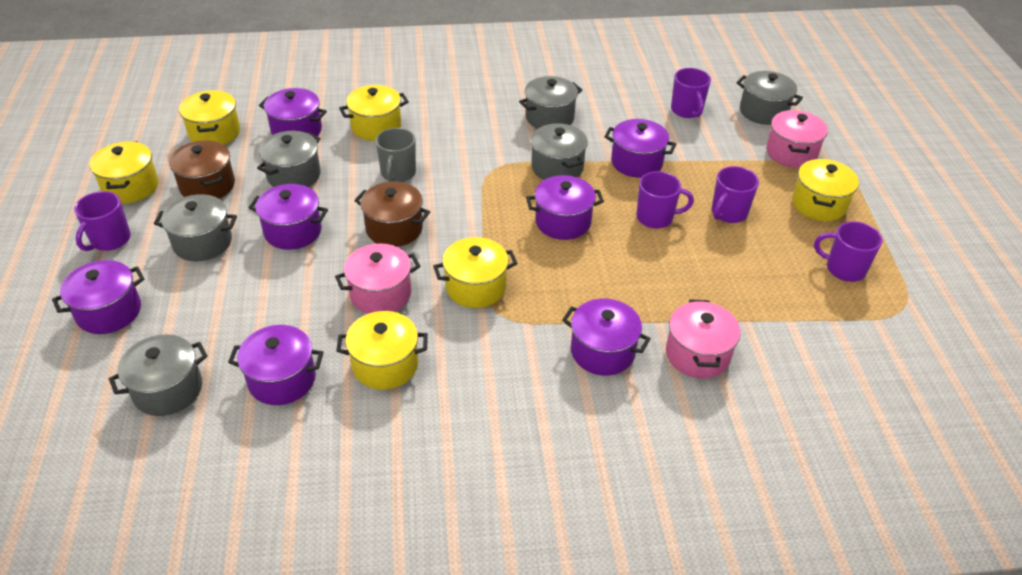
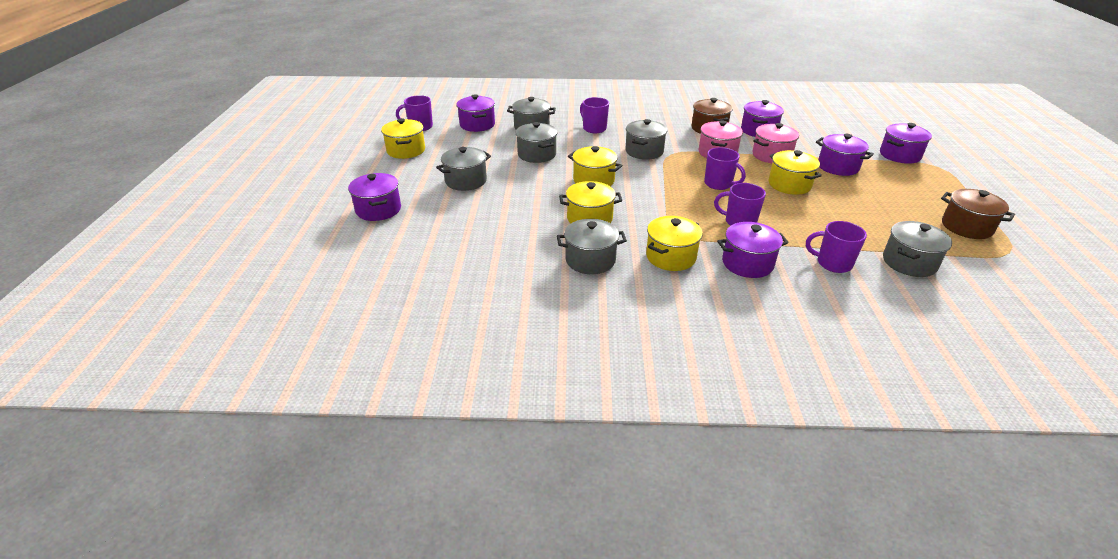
grey mug: 1 -> 0
pink pot: 3 -> 2
purple pot: 7 -> 6
yellow pot: 6 -> 5

